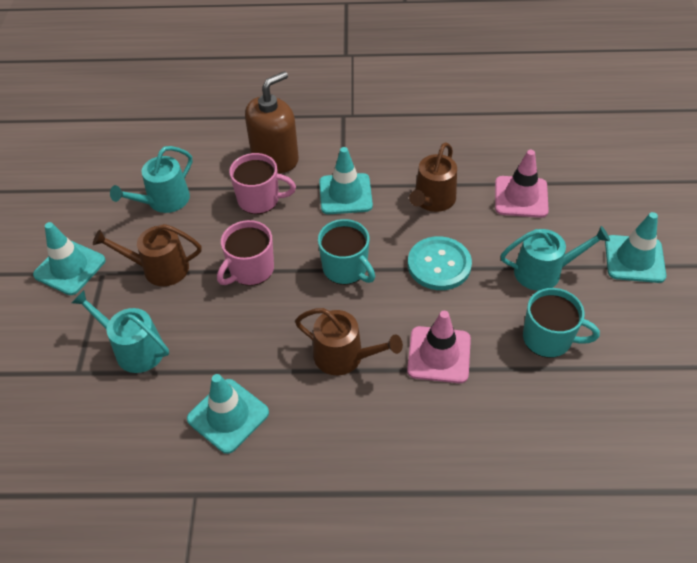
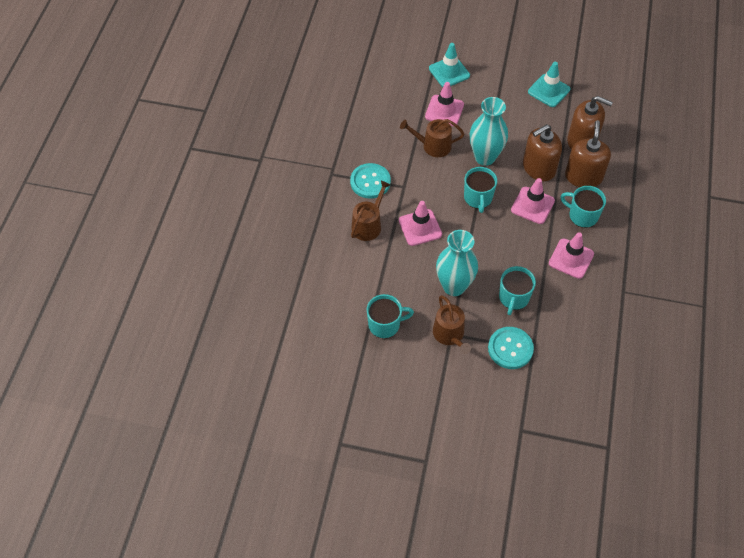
brown soap dispenser: 1 -> 3
pink mug: 2 -> 0
pink traffic cone: 2 -> 4
turquoise button: 1 -> 2
turquoise mug: 2 -> 4
turquoise traffic cone: 4 -> 2
turquoise vase: 0 -> 2
turquoise watering can: 3 -> 0

